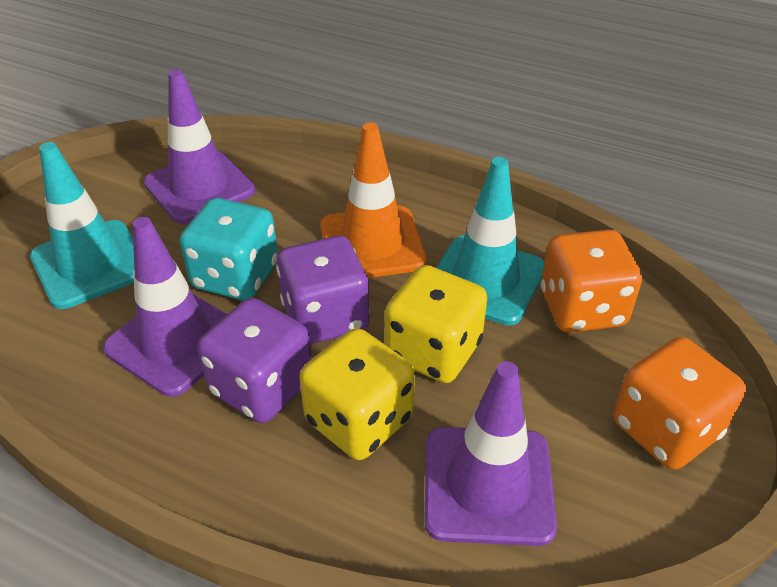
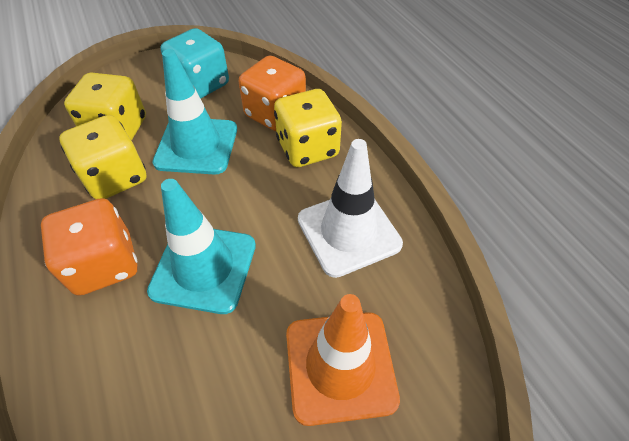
purple dice: 2 -> 0
purple traffic cone: 3 -> 0
white traffic cone: 0 -> 1
yellow dice: 2 -> 3

